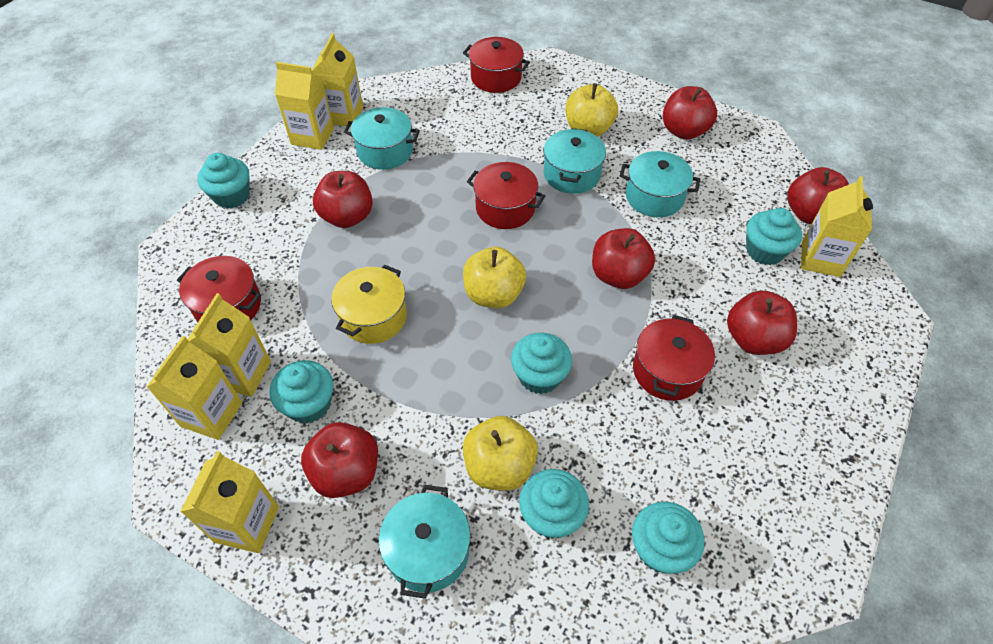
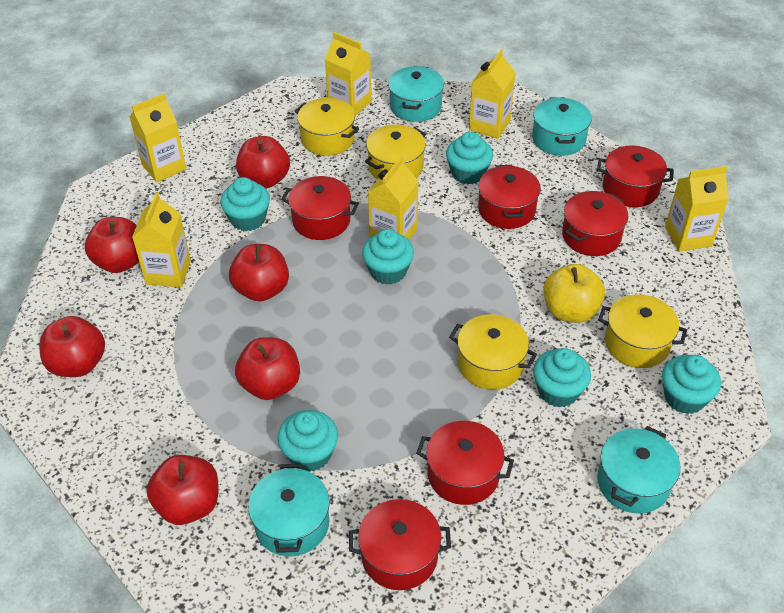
red pot: 4 -> 6
yellow apple: 3 -> 1
yellow pot: 1 -> 4

